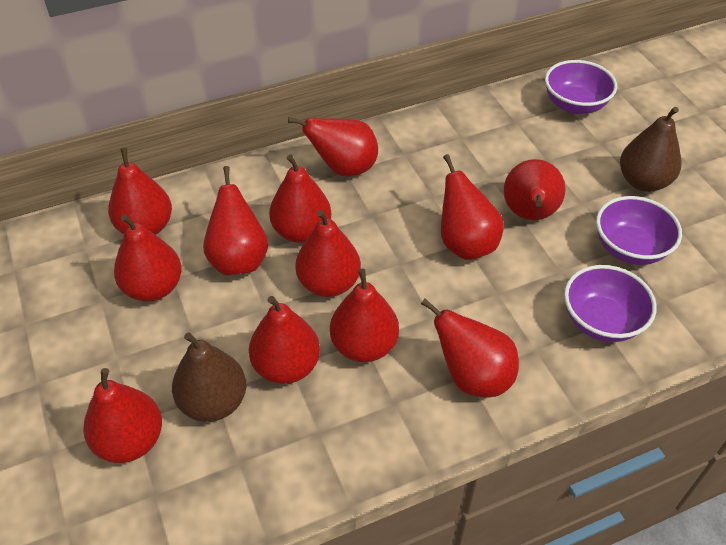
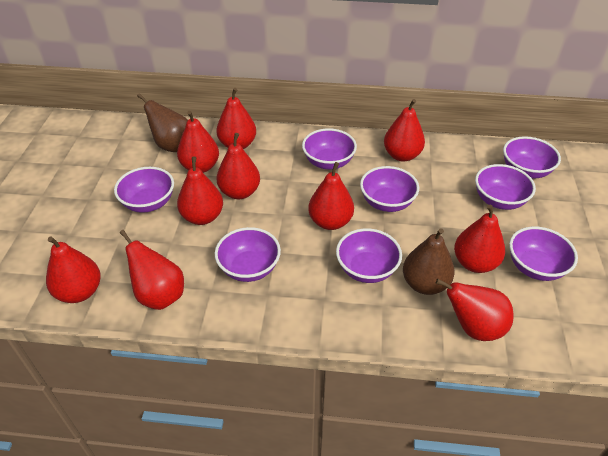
purple bowl: 3 -> 8
red pear: 12 -> 10

